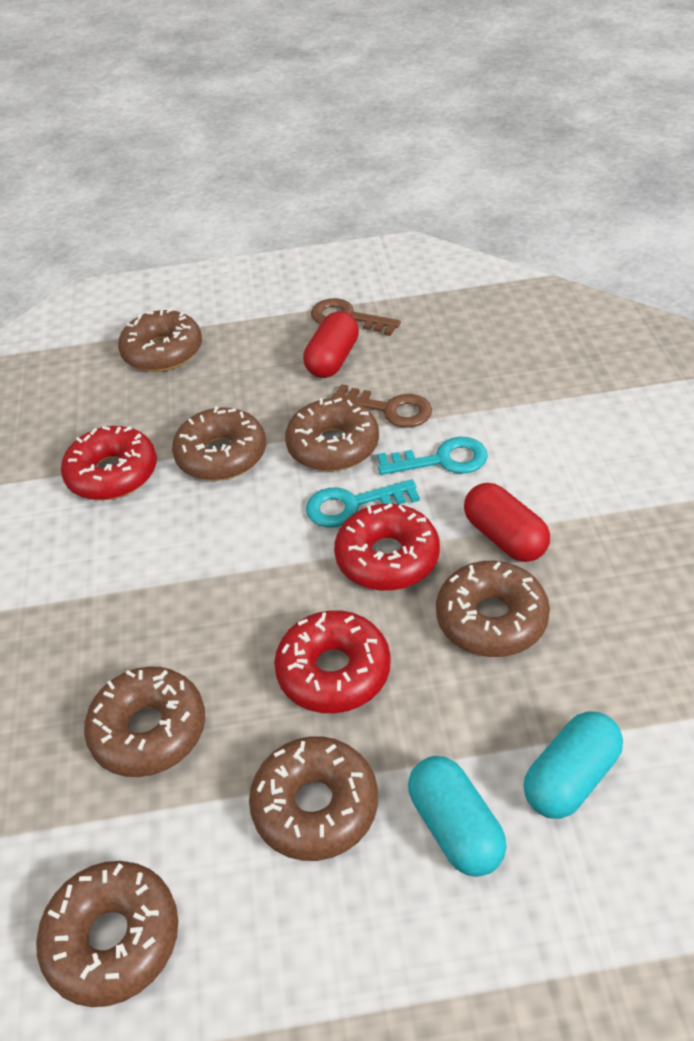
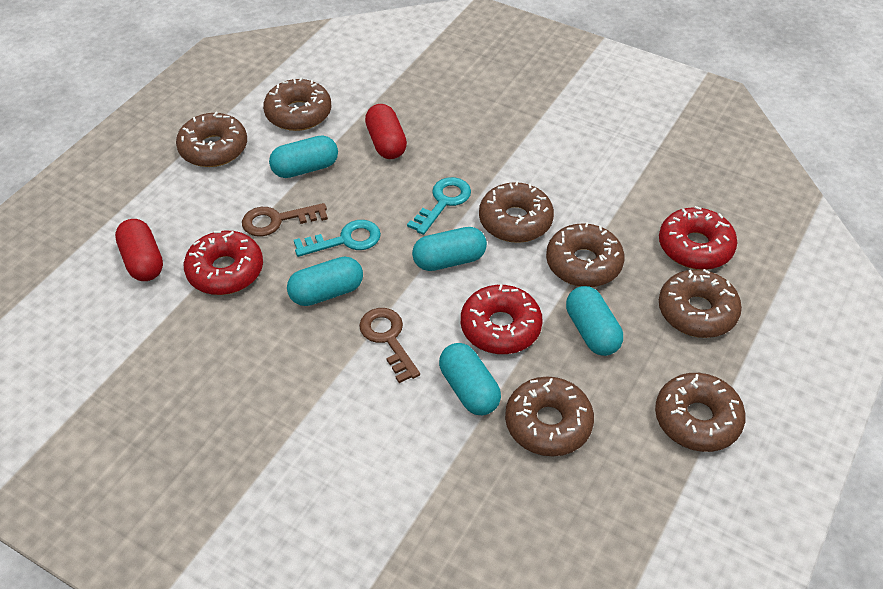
turquoise capsule: 2 -> 5

